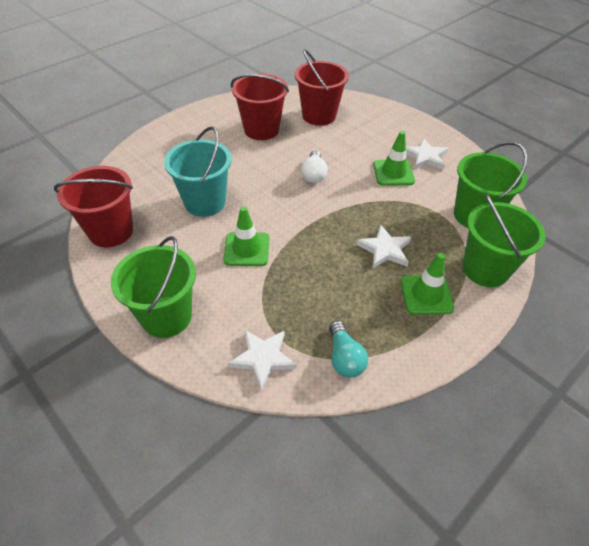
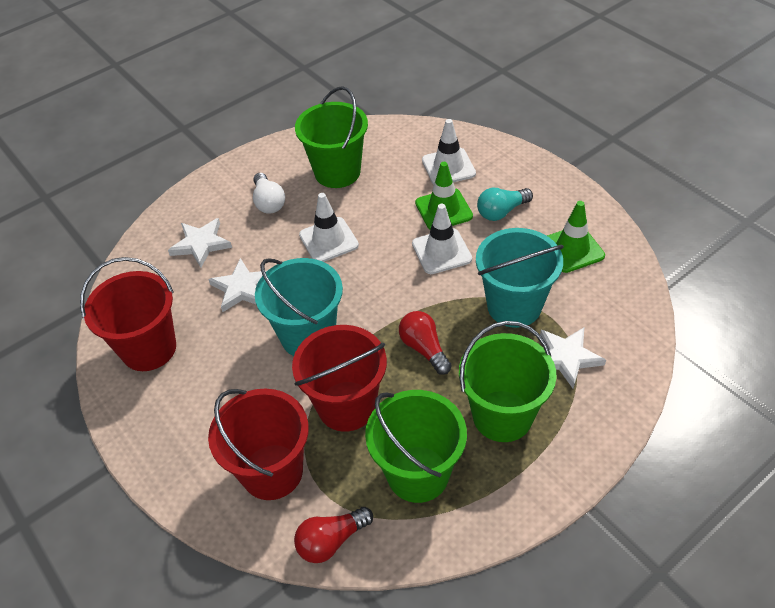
green traffic cone: 3 -> 2
red light bulb: 0 -> 2
turquoise bucket: 1 -> 2
white traffic cone: 0 -> 3

